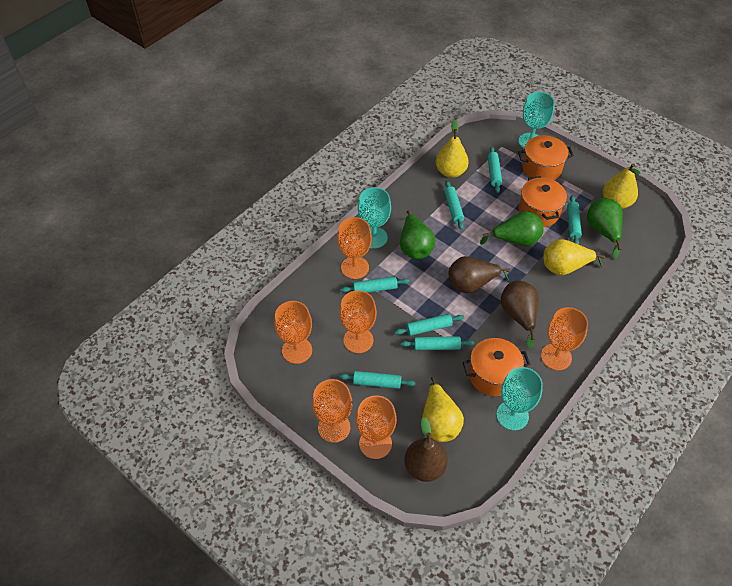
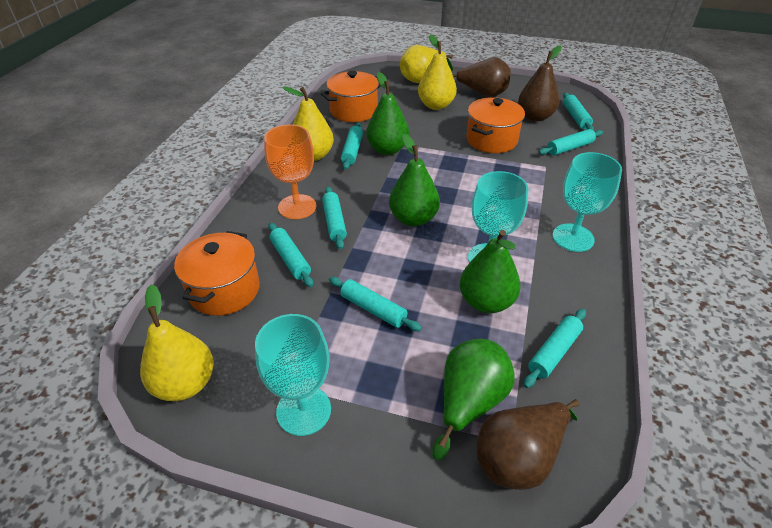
green pear: 3 -> 4
orange goblet: 6 -> 1

